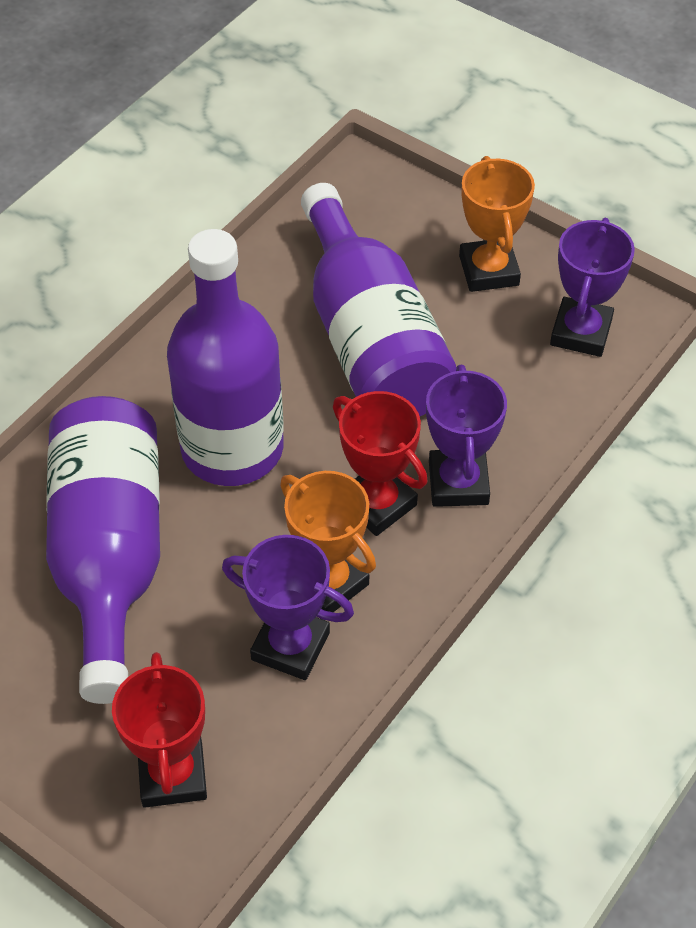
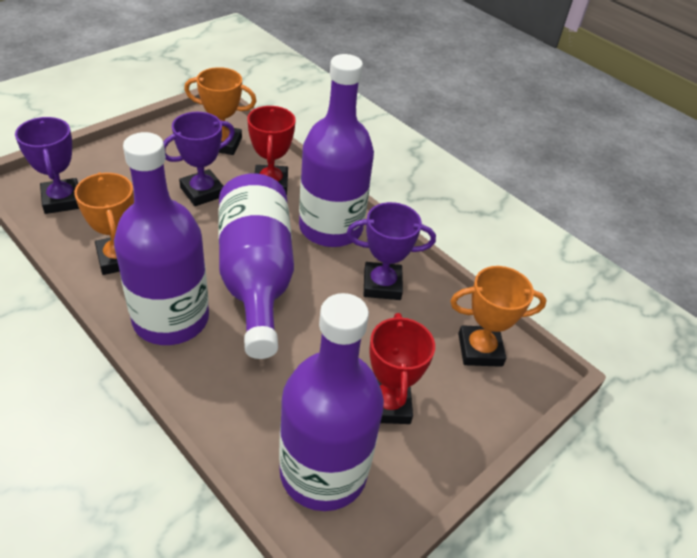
orange trophy: 2 -> 3
purple bottle: 3 -> 4

